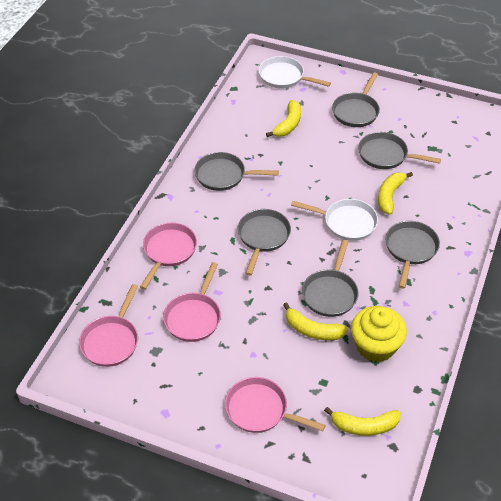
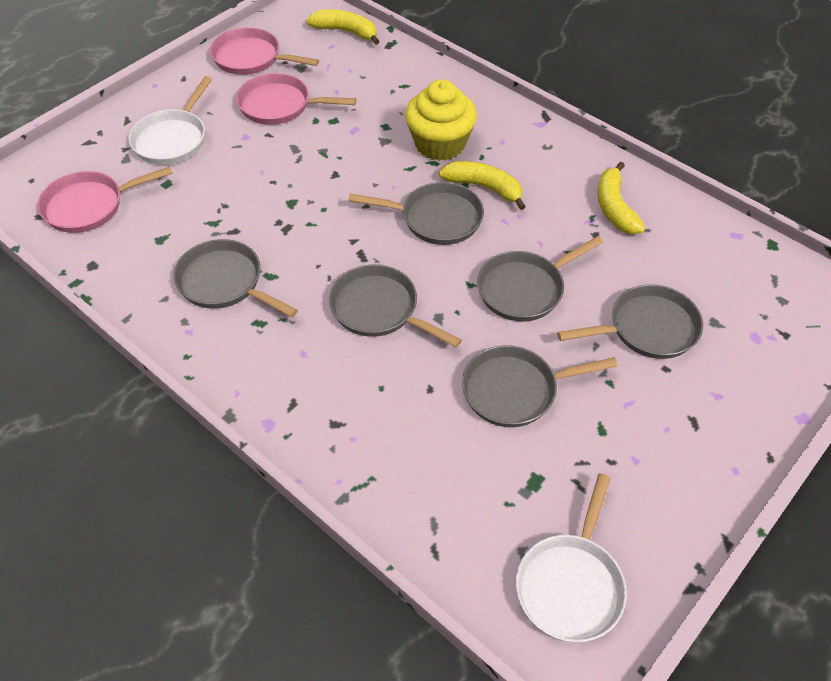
pink pan: 4 -> 3
yellow banana: 4 -> 3

